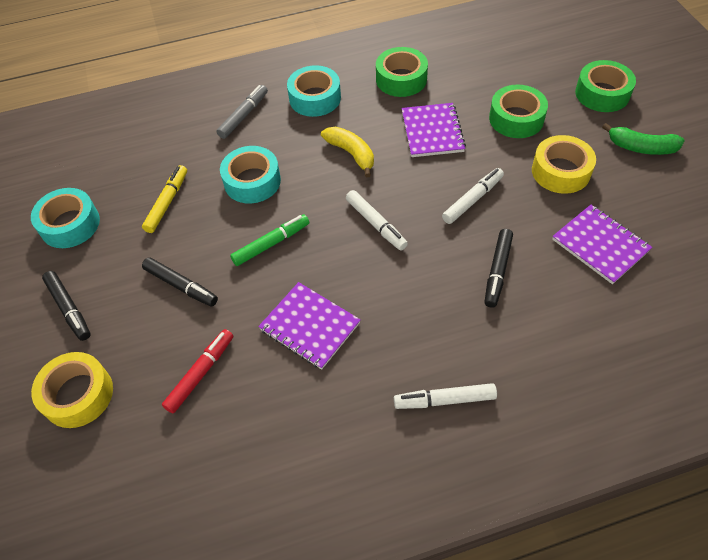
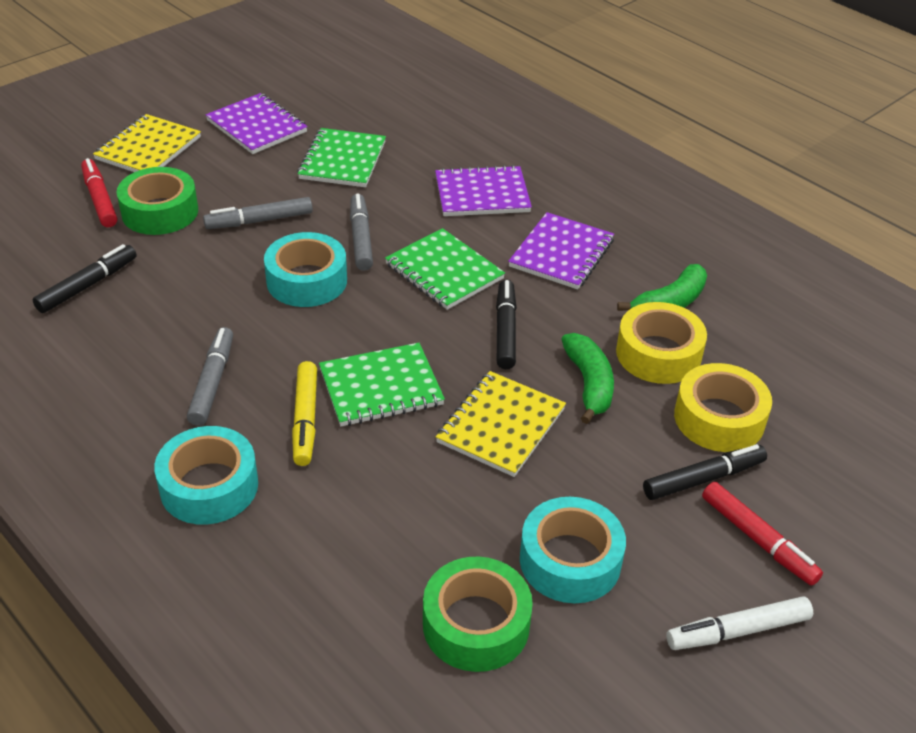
green banana: 1 -> 2
green marker: 1 -> 0
green notebook: 0 -> 3
green tape: 3 -> 2
grey marker: 1 -> 3
red marker: 1 -> 2
white marker: 3 -> 1
yellow banana: 1 -> 0
yellow notebook: 0 -> 2

